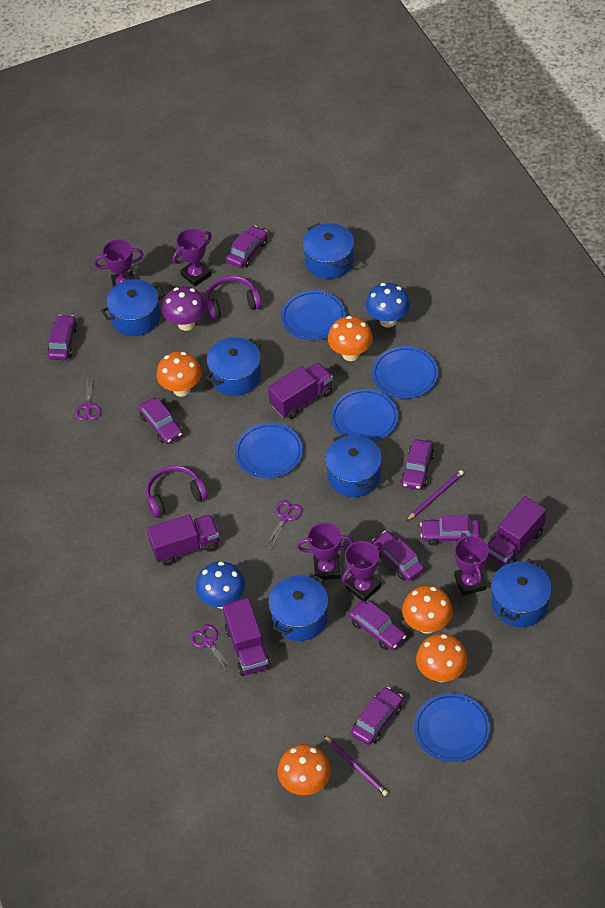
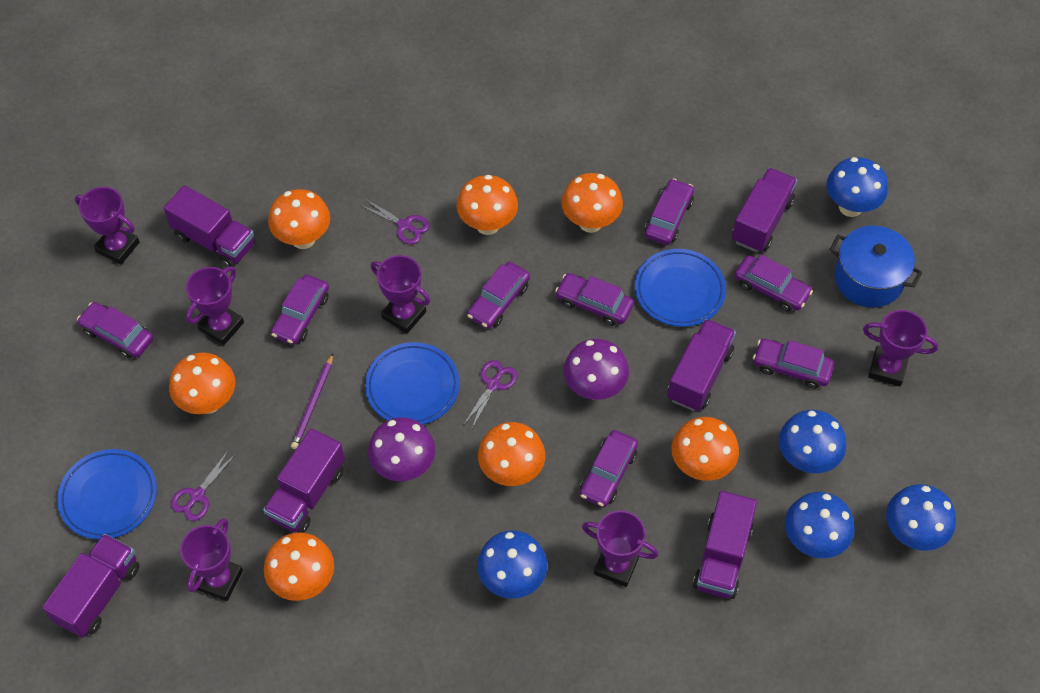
blue mushroom: 2 -> 5
blue plate: 5 -> 3
blue pot: 6 -> 1
orange mushroom: 5 -> 7
purple headphones: 2 -> 0
purple mushroom: 1 -> 2
purple pencil: 2 -> 1
purple trophy: 5 -> 6
purple truck: 4 -> 6

